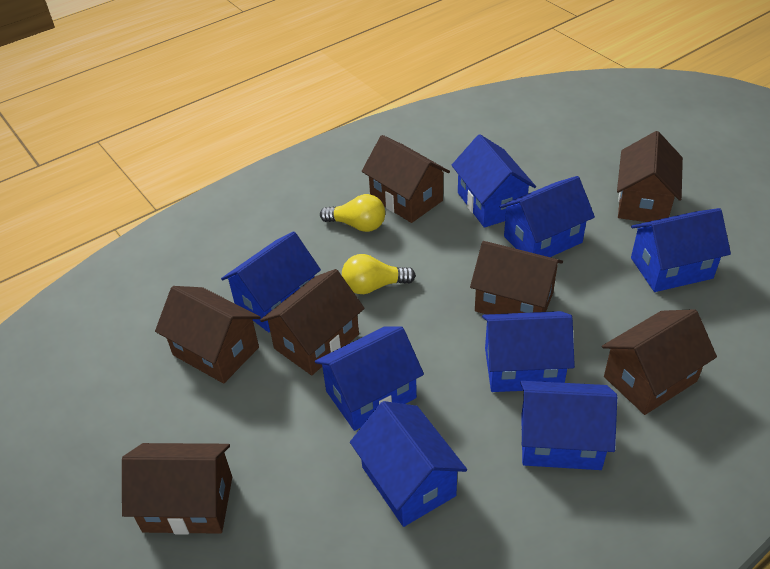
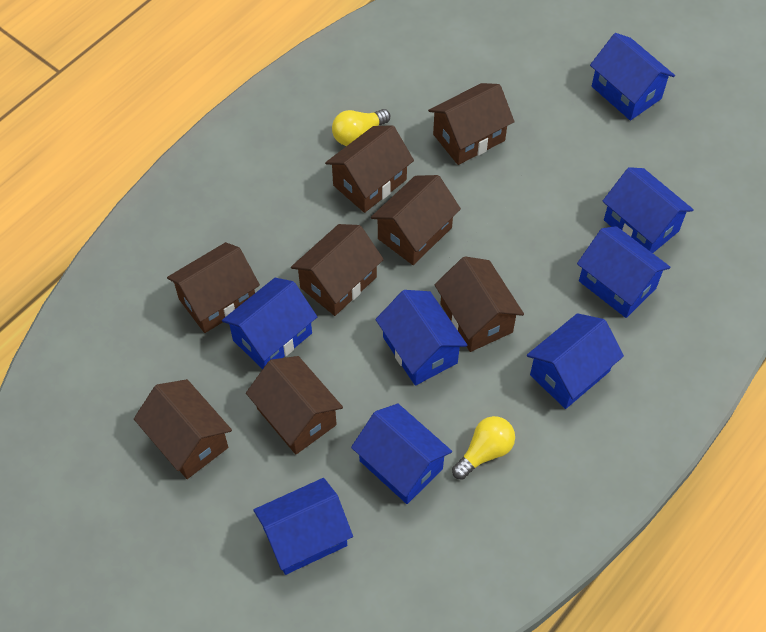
brown house: 7 -> 8

